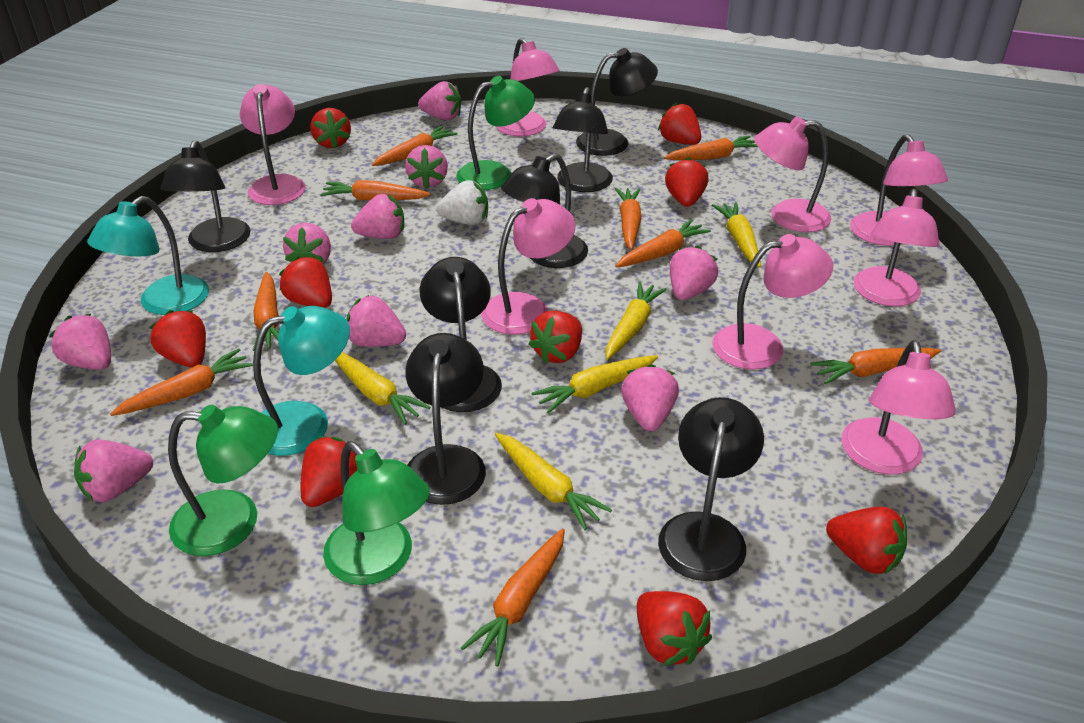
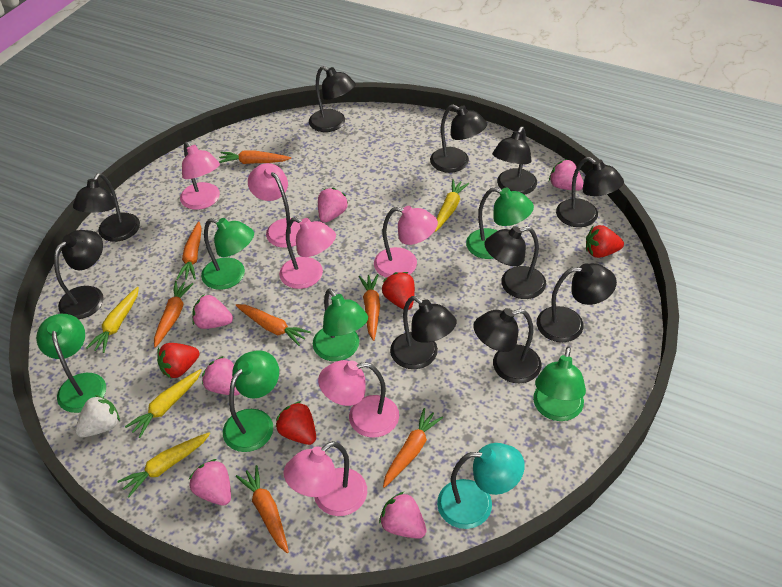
black lamp: 7 -> 10
green lamp: 3 -> 6
orange carrot: 9 -> 7
pink lamp: 8 -> 6
pink strawberry: 9 -> 6
red strawberry: 9 -> 4
turquoise lamp: 2 -> 1
yellow carrot: 5 -> 4

